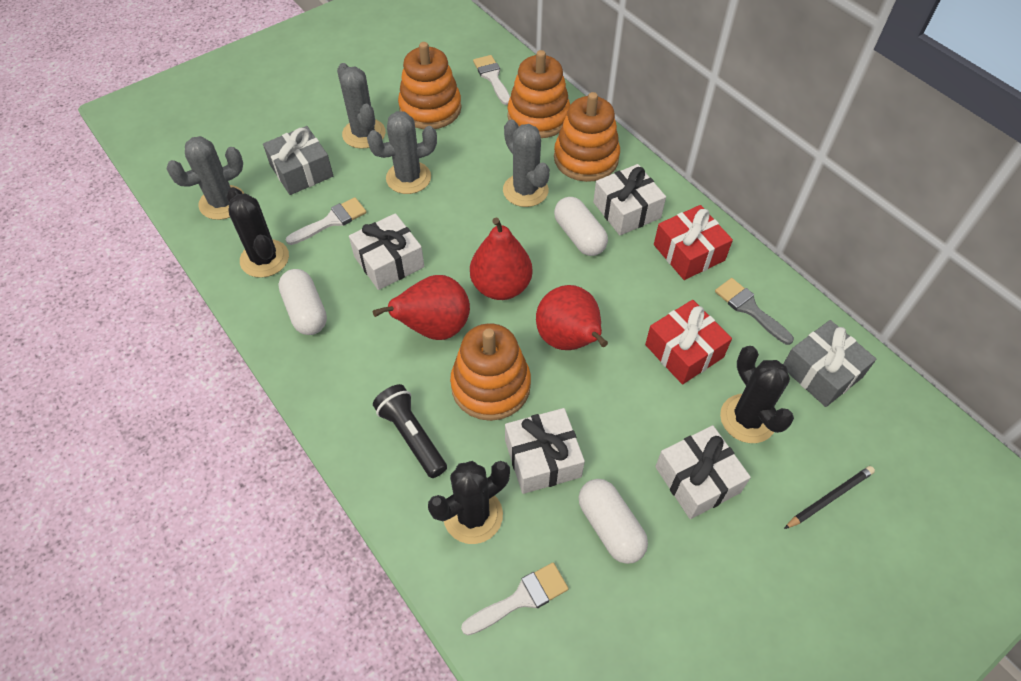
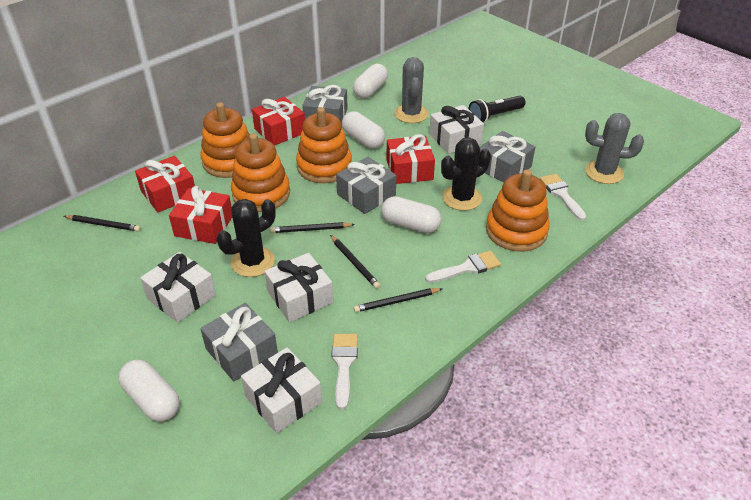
black cactus: 3 -> 2
black pencil: 1 -> 4
grey brush: 1 -> 0
grey cactus: 4 -> 2
grey gift: 2 -> 4
red gift: 2 -> 4
red pear: 3 -> 0
white capsule: 3 -> 4

